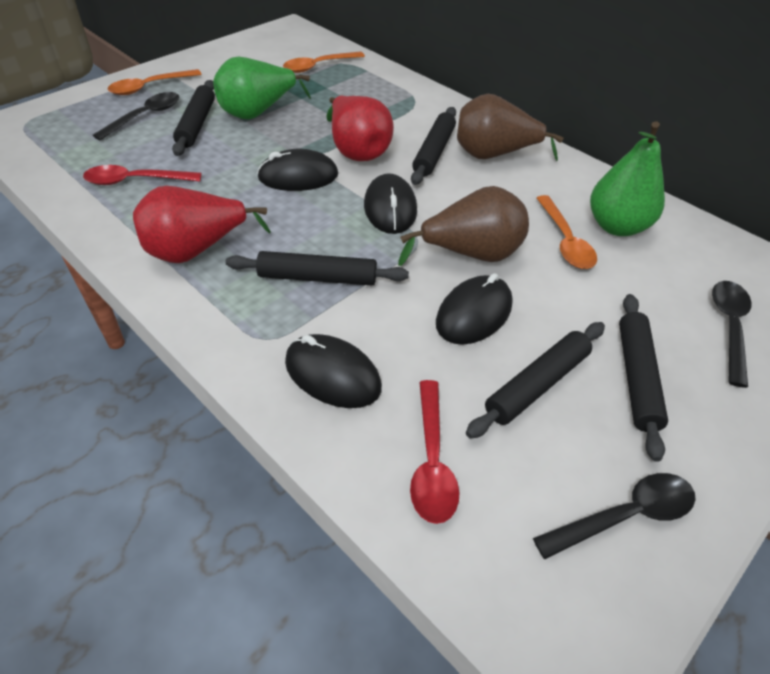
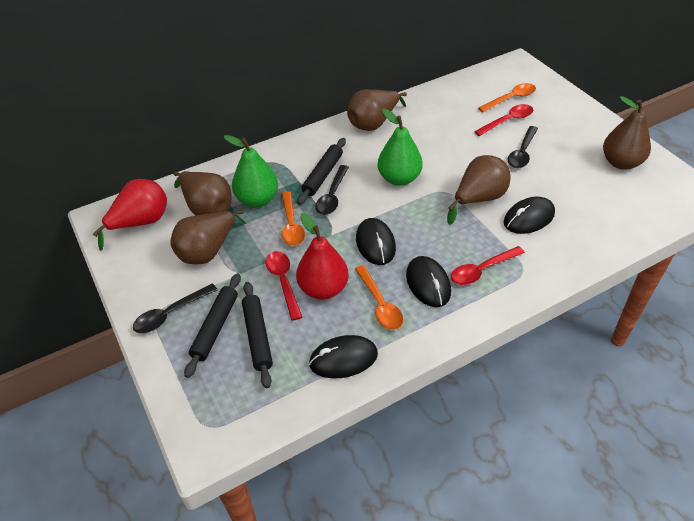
black rolling pin: 5 -> 3
brown pear: 2 -> 5
red spoon: 2 -> 3

